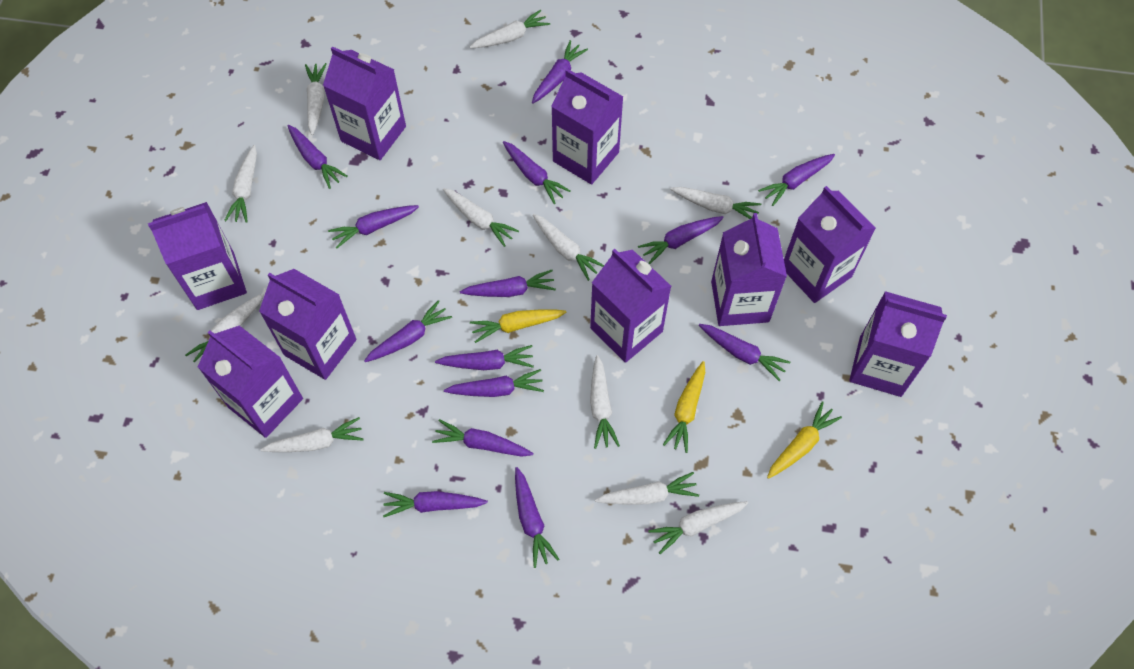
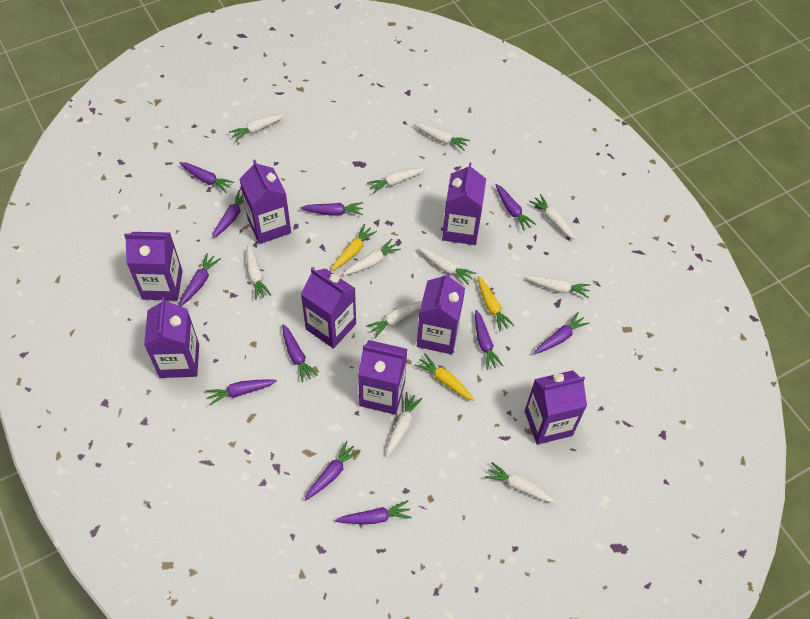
purple carrot: 14 -> 11
purple carton: 9 -> 8

